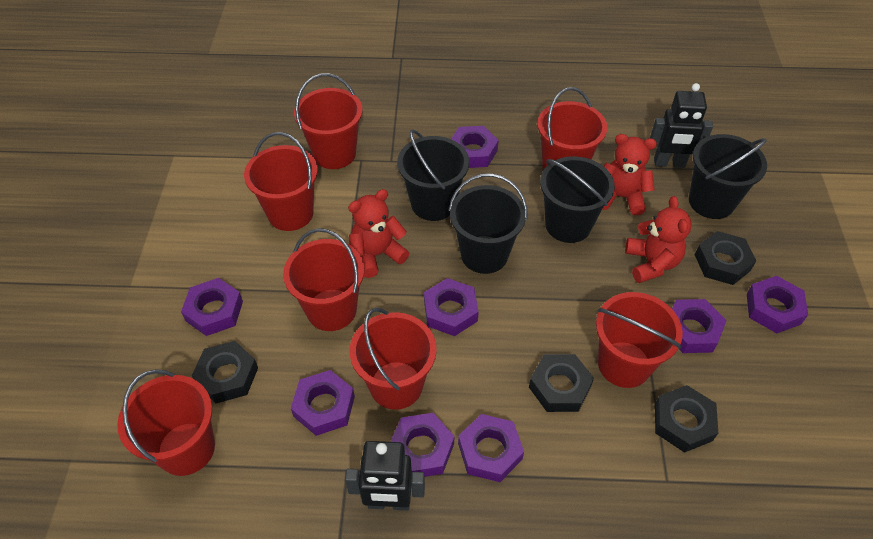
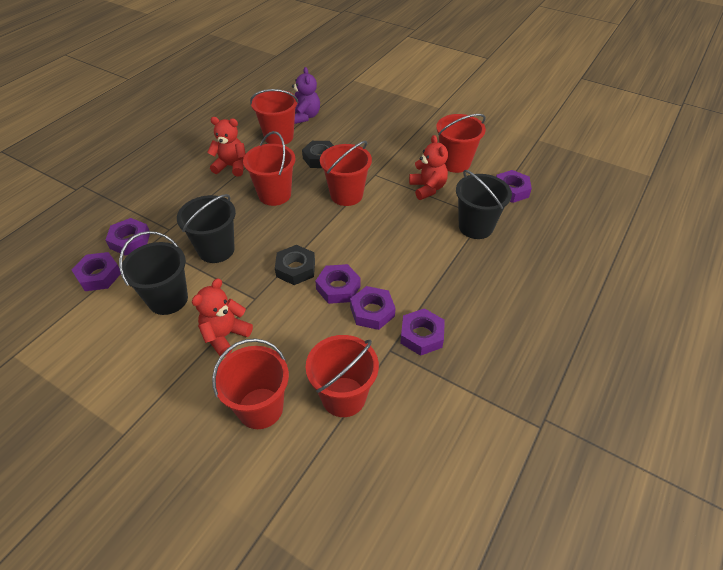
black bucket: 4 -> 3
black nut: 4 -> 2
black robot: 2 -> 0
purple nut: 8 -> 6
purple teddy bear: 0 -> 1
red bucket: 7 -> 6

